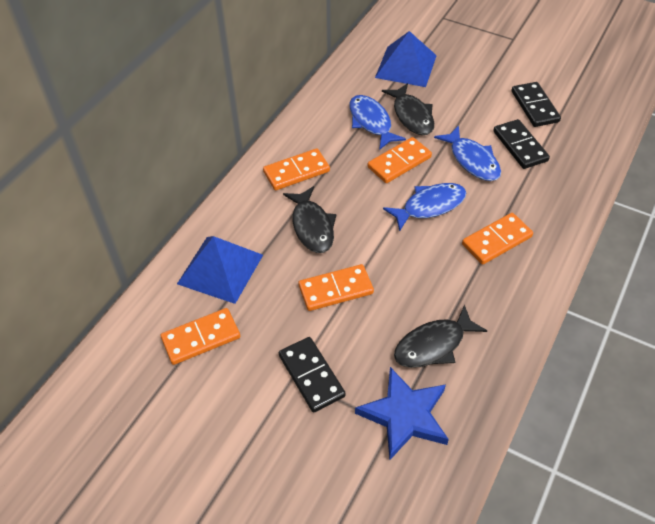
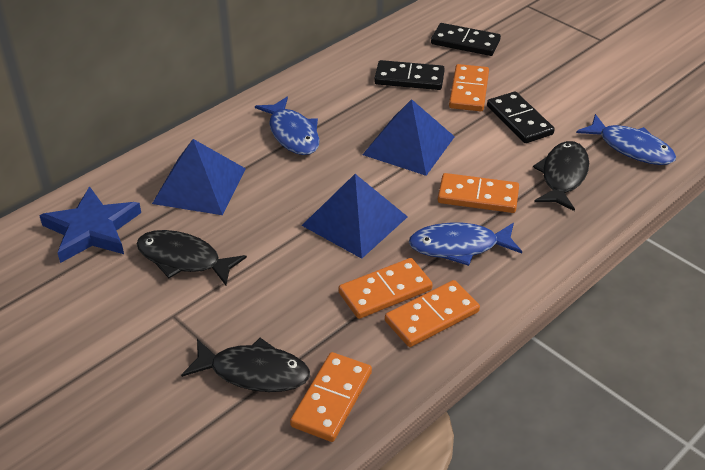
blue pyramid: 2 -> 3

